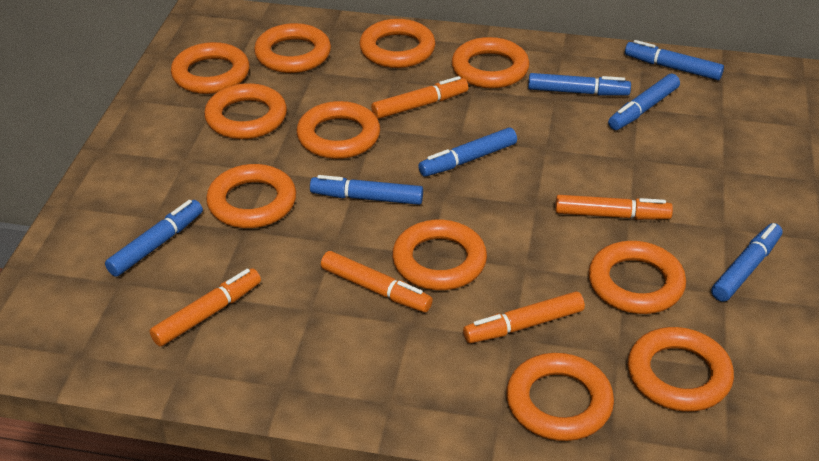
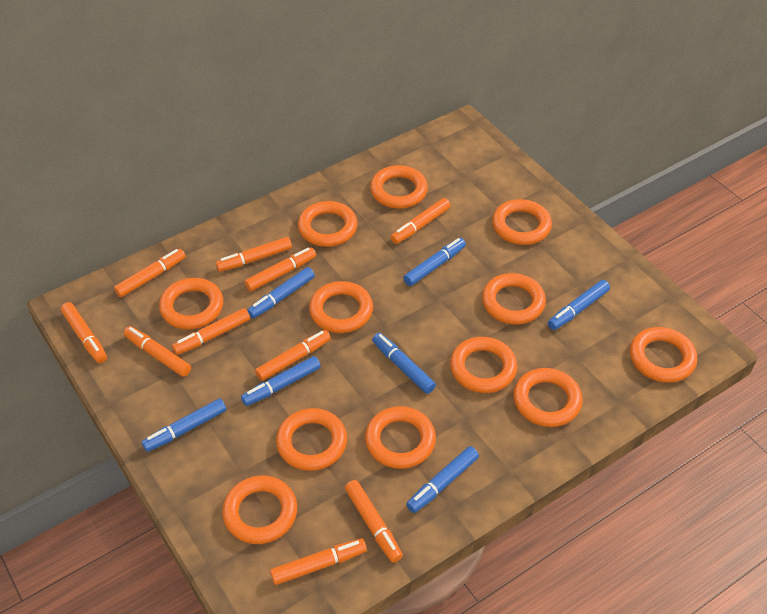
orange marker: 5 -> 10
orange ring: 11 -> 12

